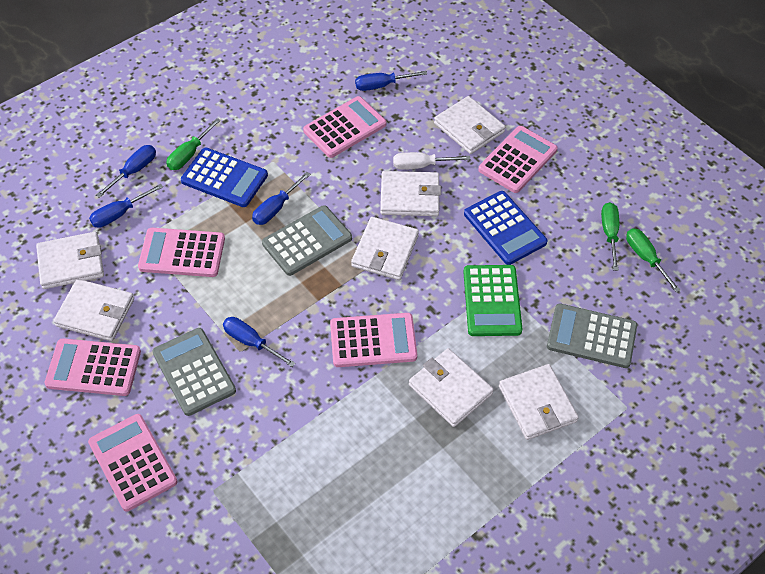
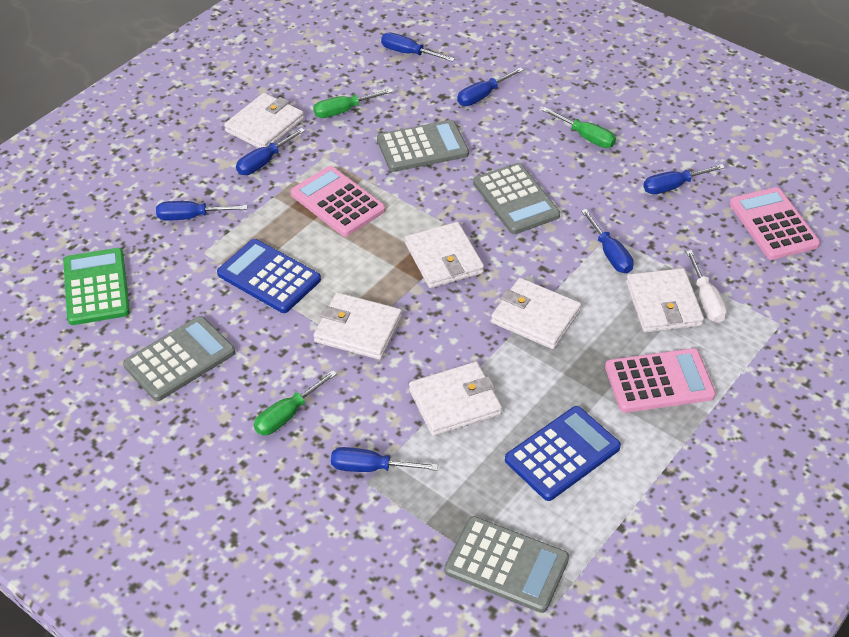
blue screwdriver: 5 -> 7
grey calculator: 3 -> 4
pink calculator: 6 -> 3
white wallet: 7 -> 6

